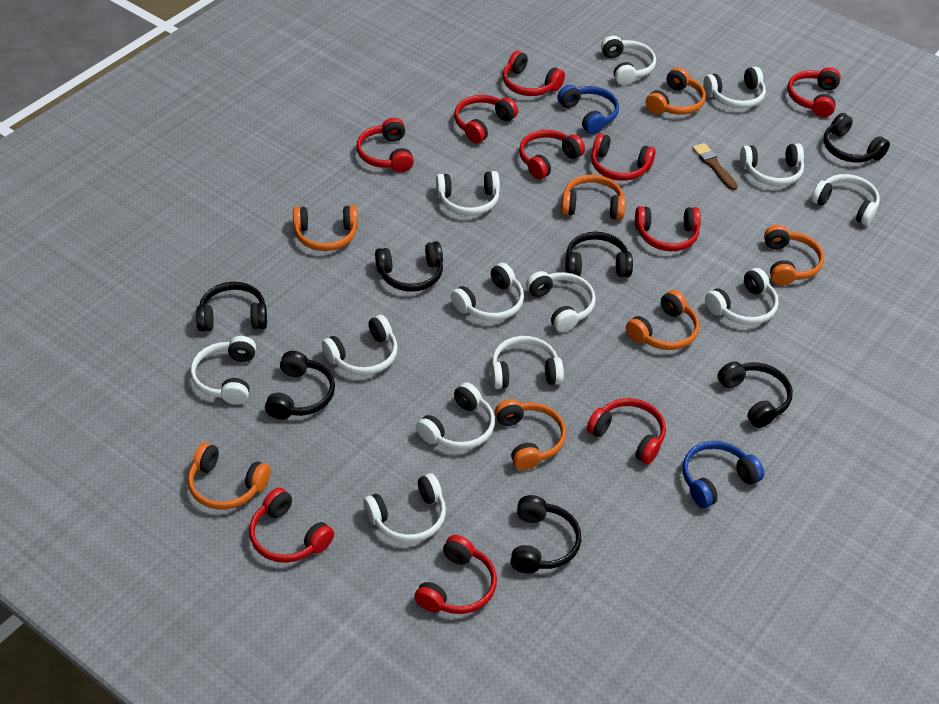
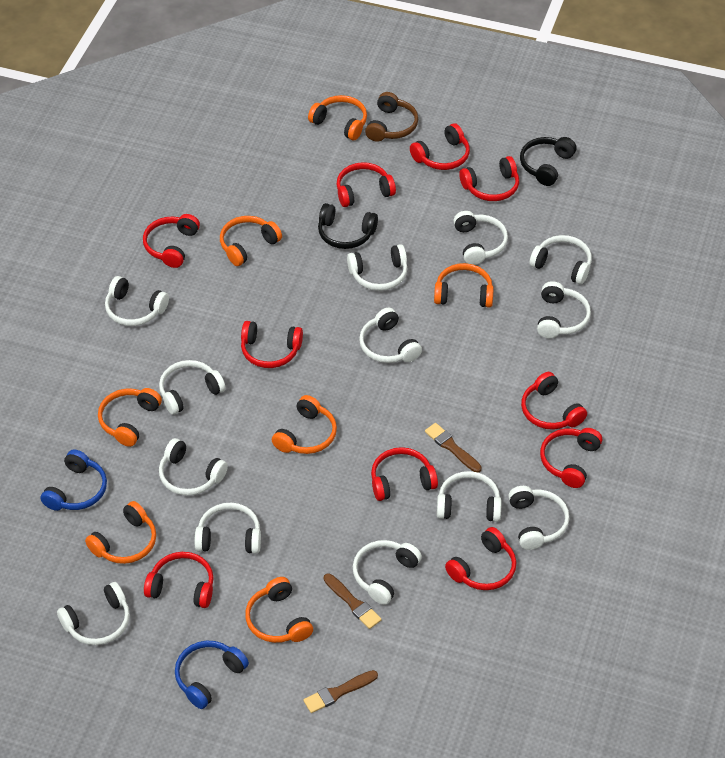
black headphones: 7 -> 2
brown brush: 1 -> 3
brown headphones: 0 -> 1

